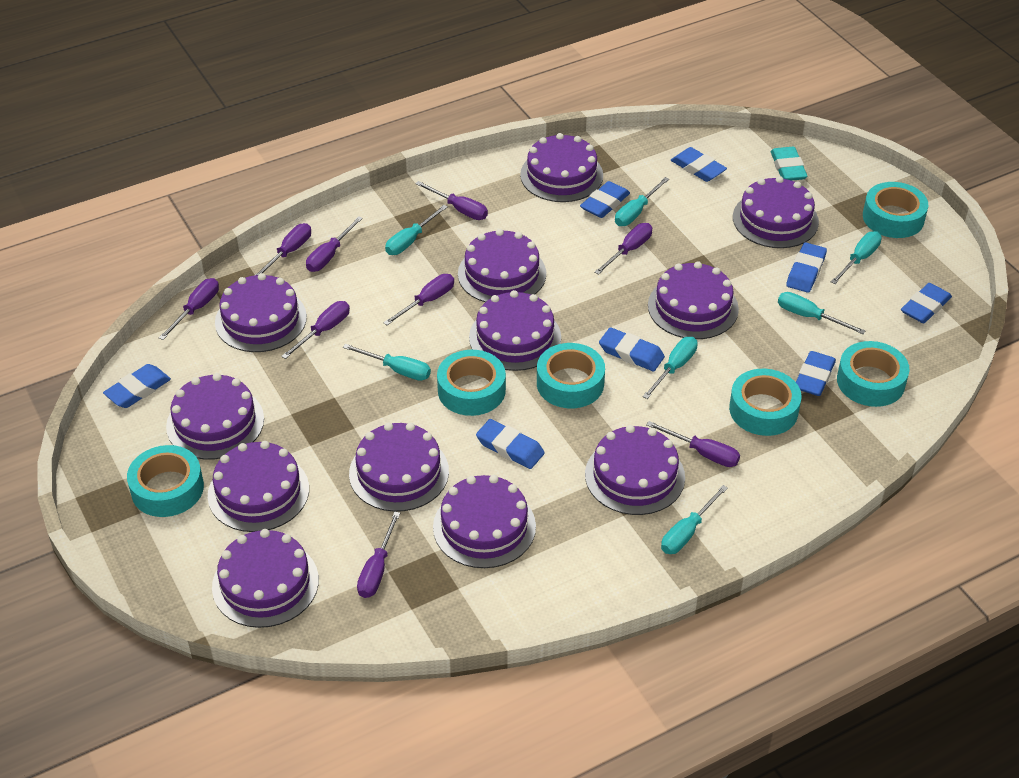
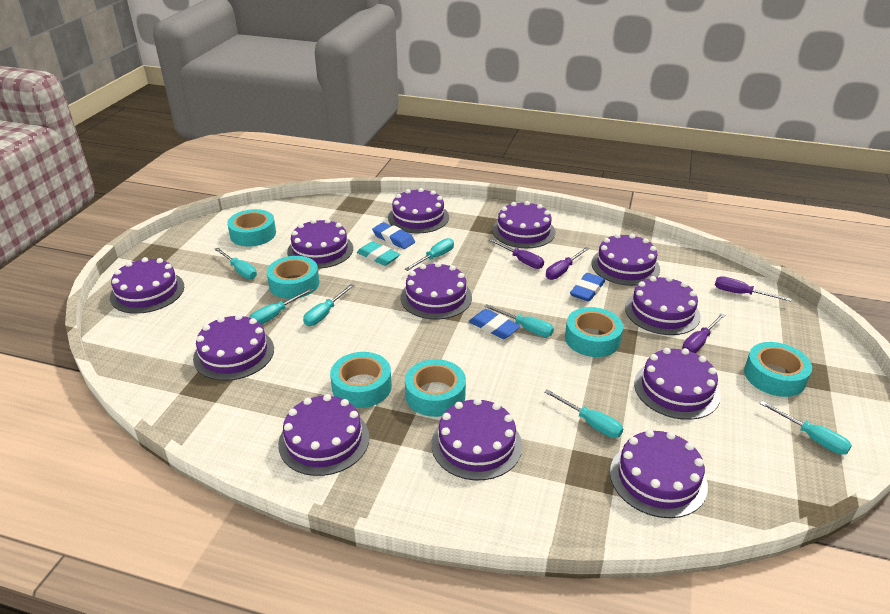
blue eraser: 8 -> 3
purple screwdriver: 9 -> 4

